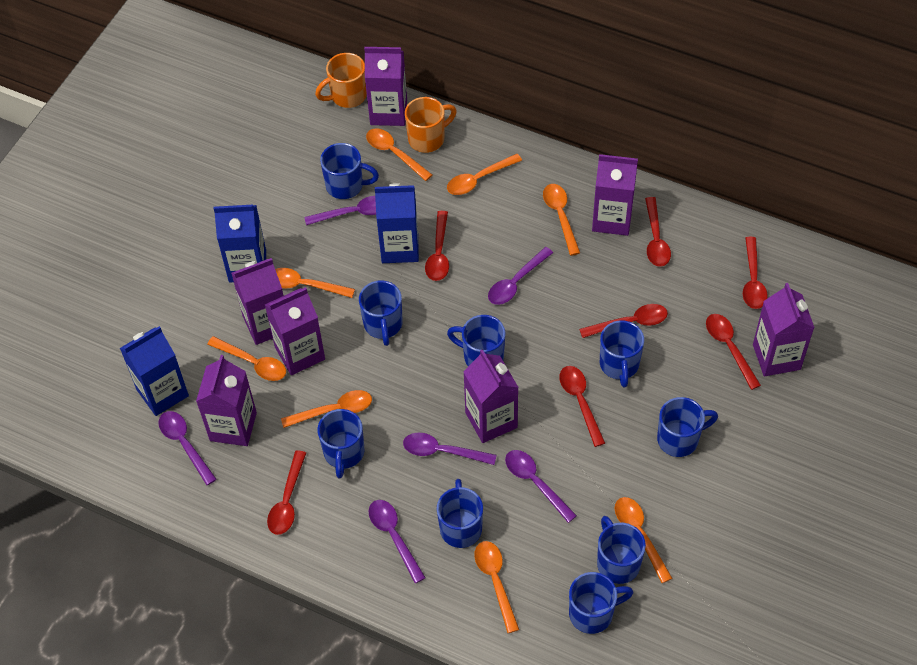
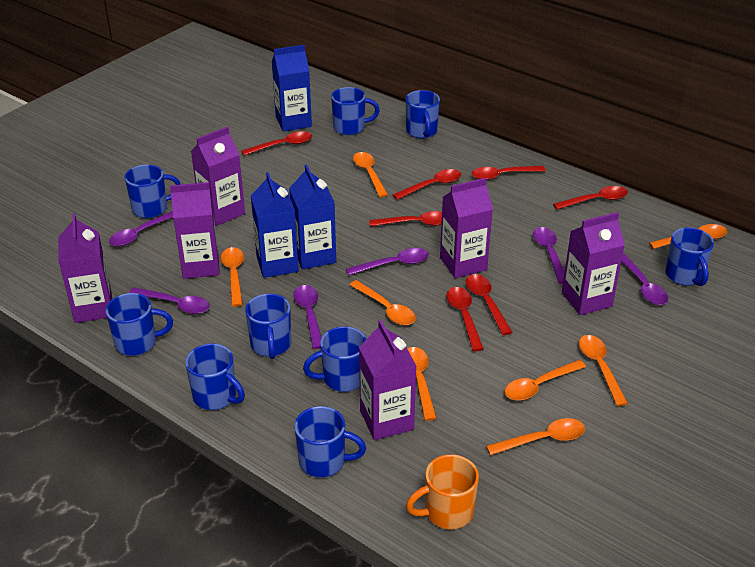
orange mug: 2 -> 1
purple carton: 7 -> 6

